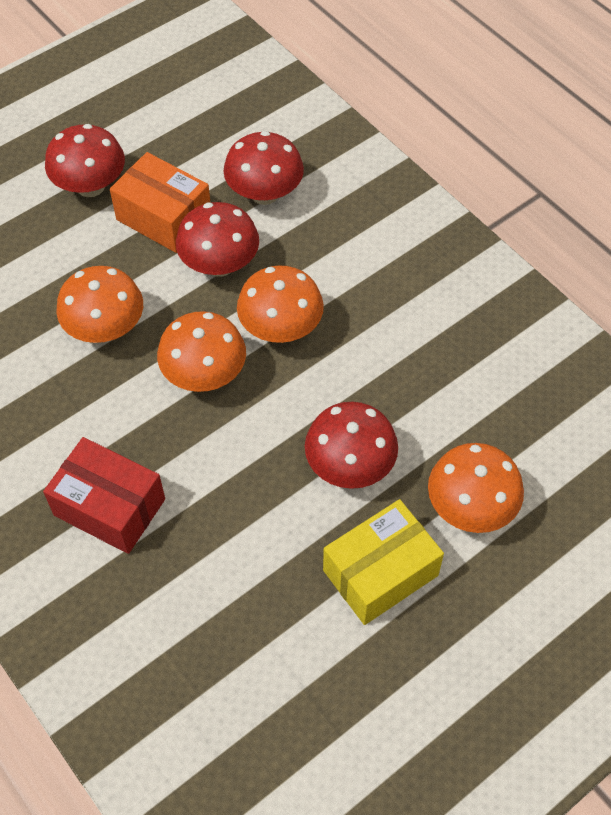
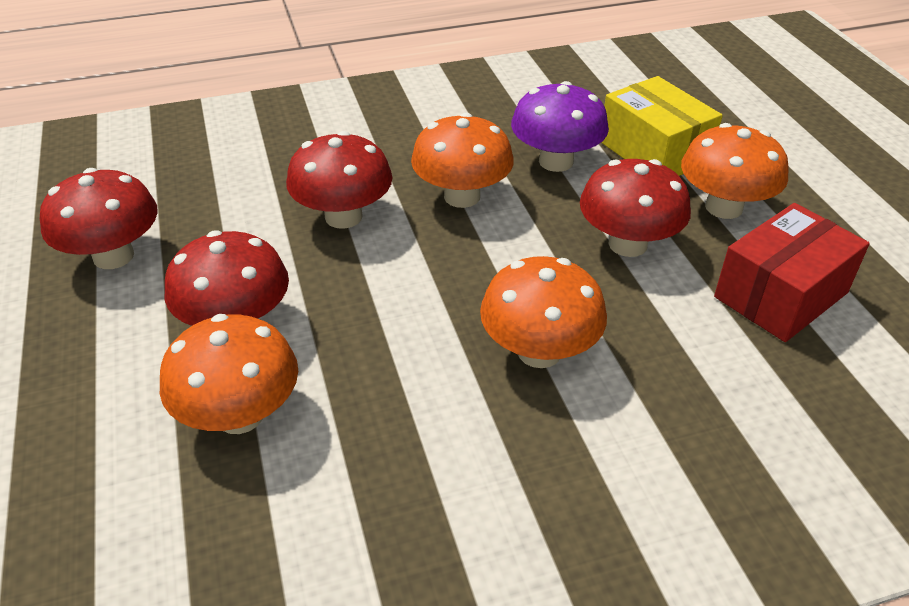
orange box: 1 -> 0
purple mushroom: 0 -> 1

